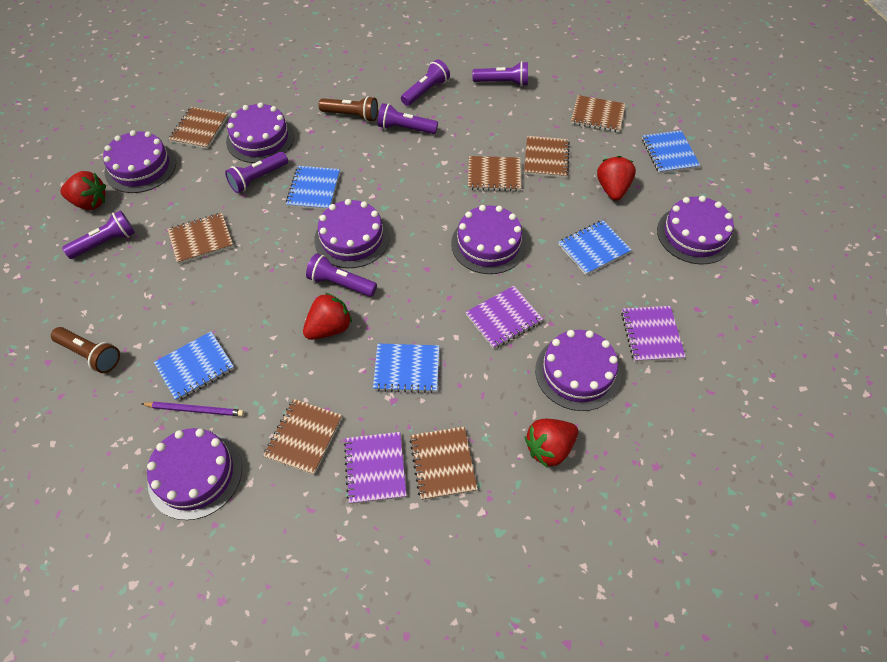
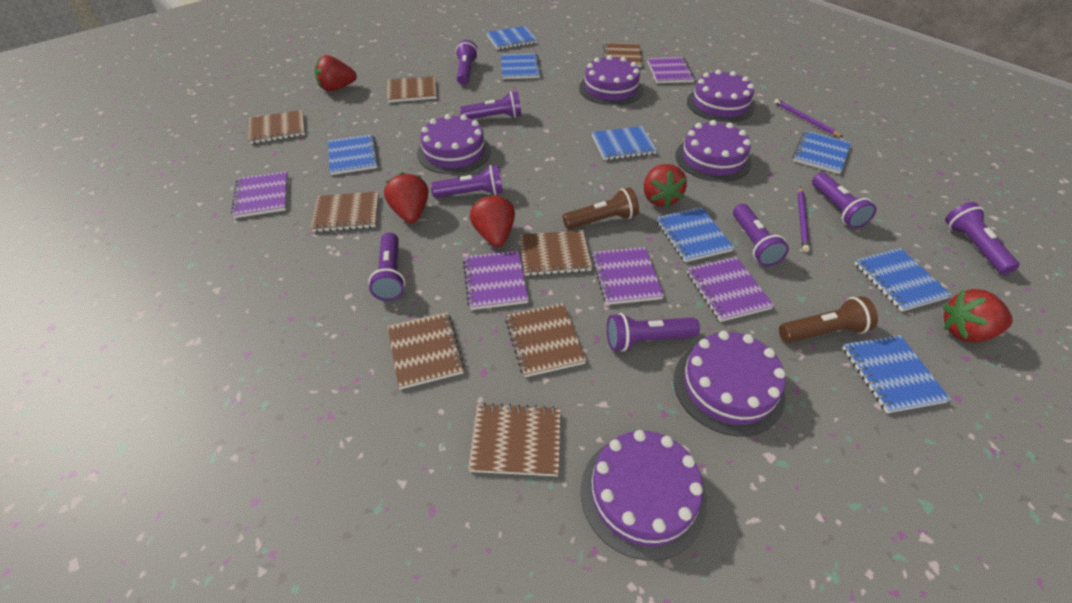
blue notebook: 5 -> 8
brown notebook: 7 -> 8
purple cake: 7 -> 6
purple flashlight: 6 -> 8
purple notebook: 3 -> 5
purple pencil: 1 -> 2
red strawberry: 4 -> 5

